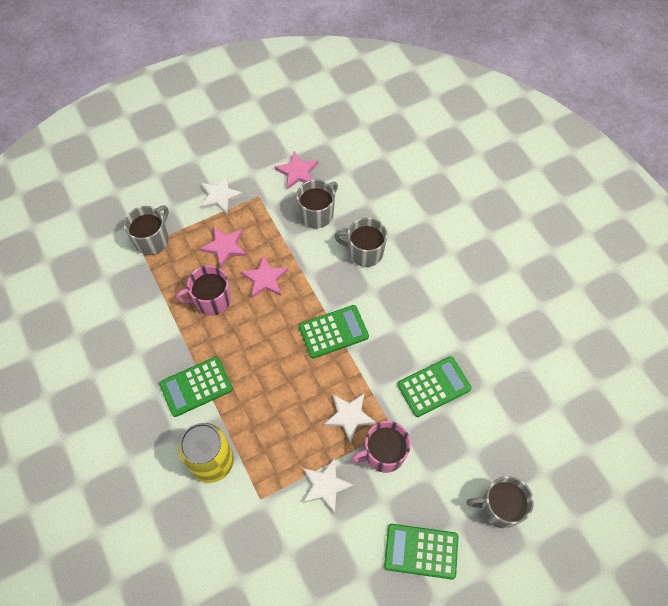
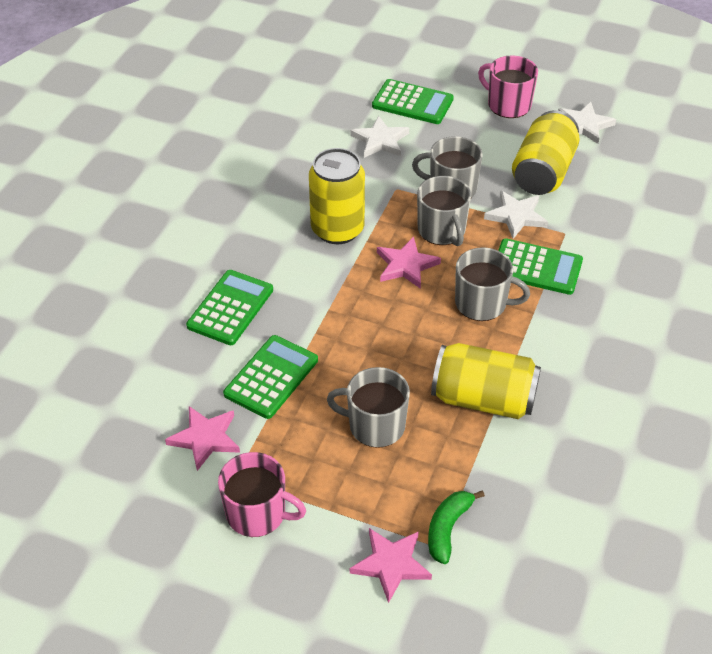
green banana: 0 -> 1
yellow can: 1 -> 3

